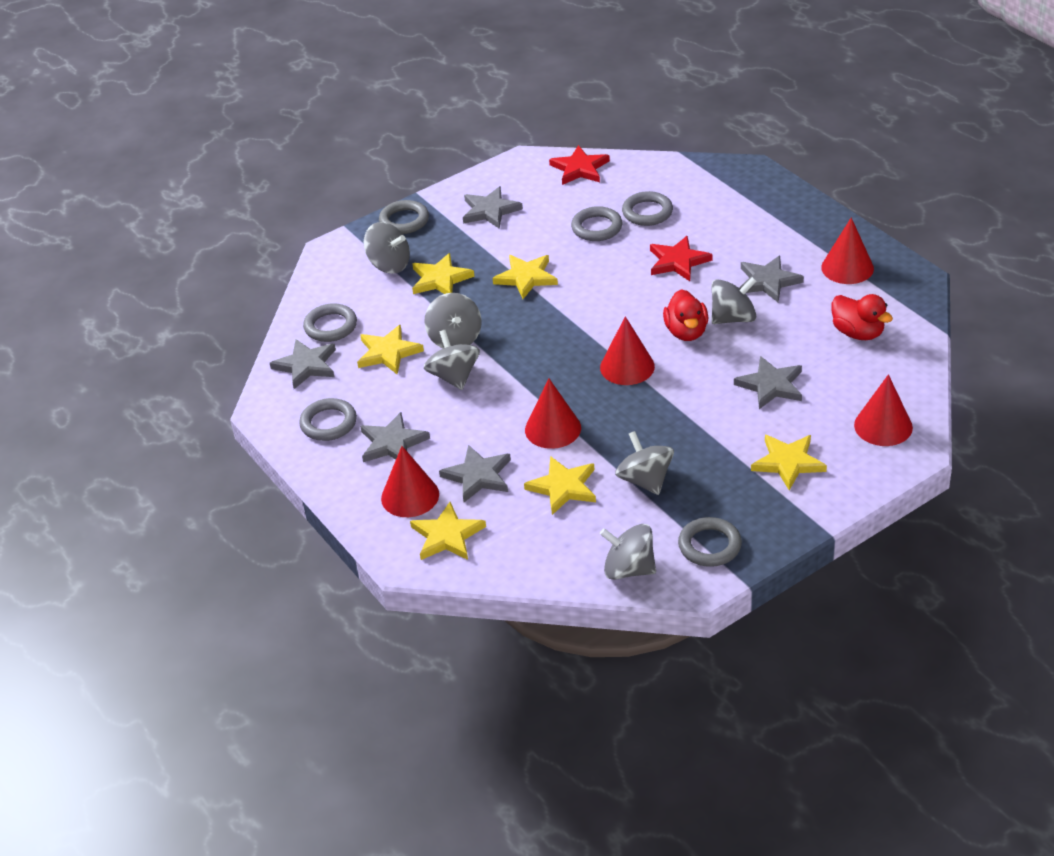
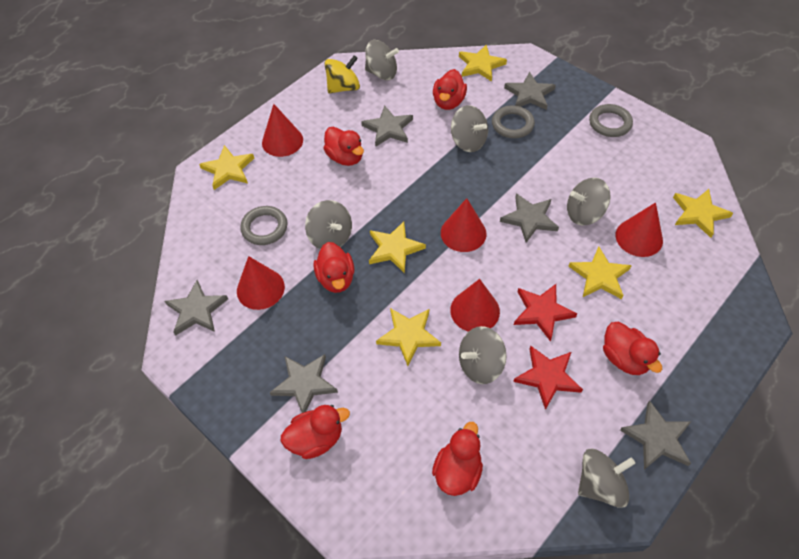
grey ring: 6 -> 3
red duck: 2 -> 6
yellow spinning top: 0 -> 1

